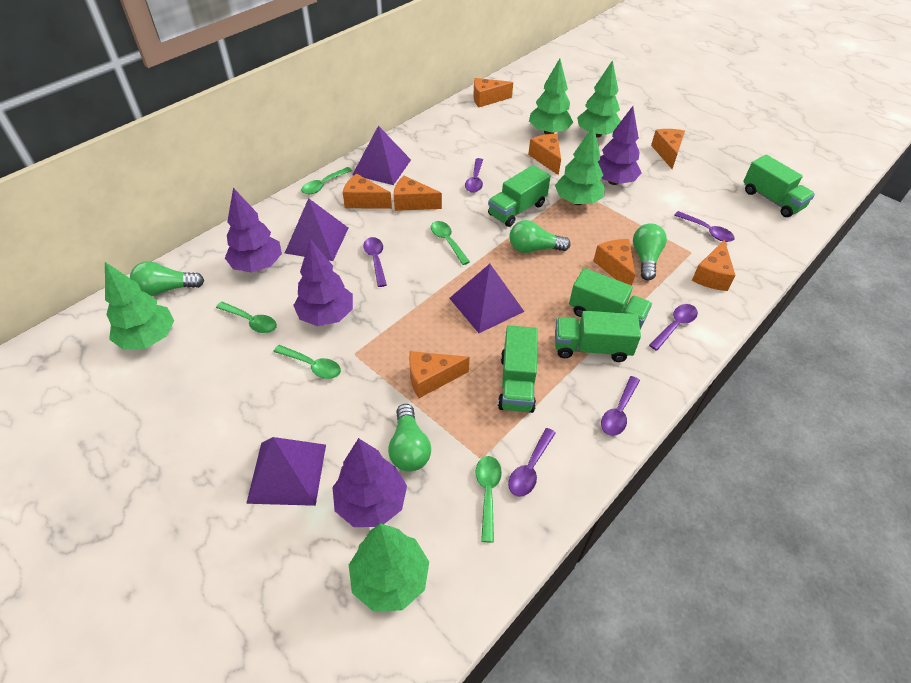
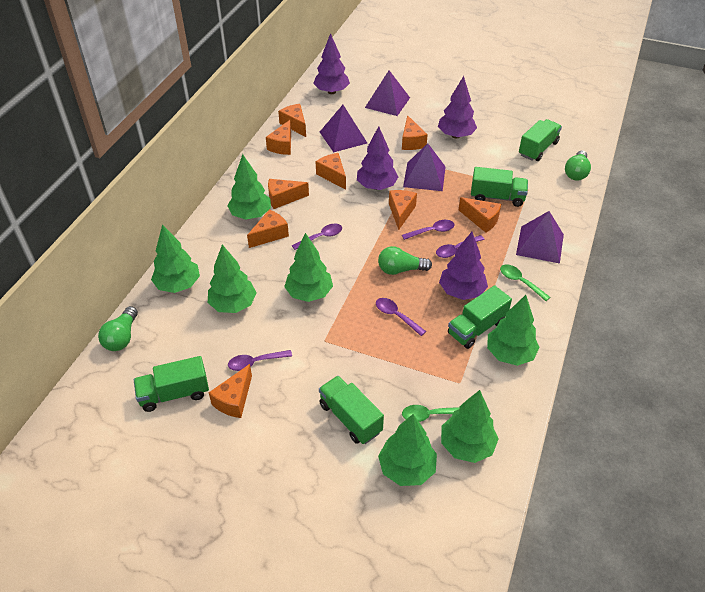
green light bulb: 4 -> 3
green spoon: 5 -> 2
green tree: 5 -> 7
orange cheese: 8 -> 9
purple spoon: 6 -> 5

